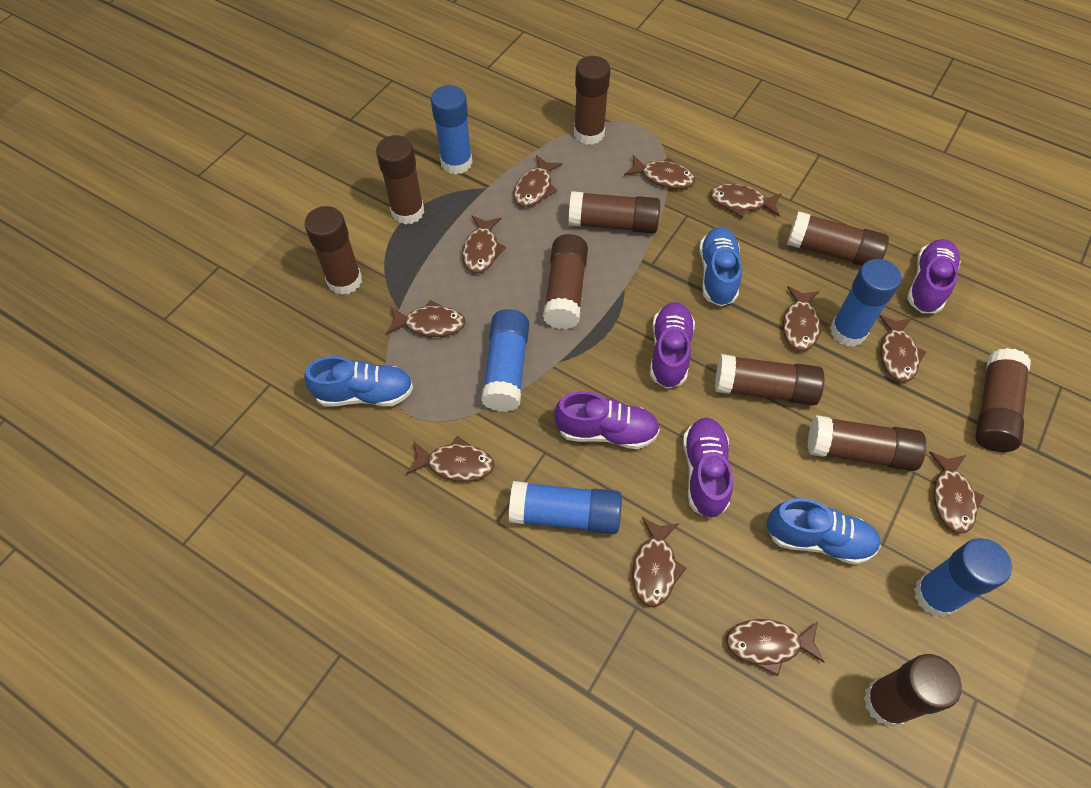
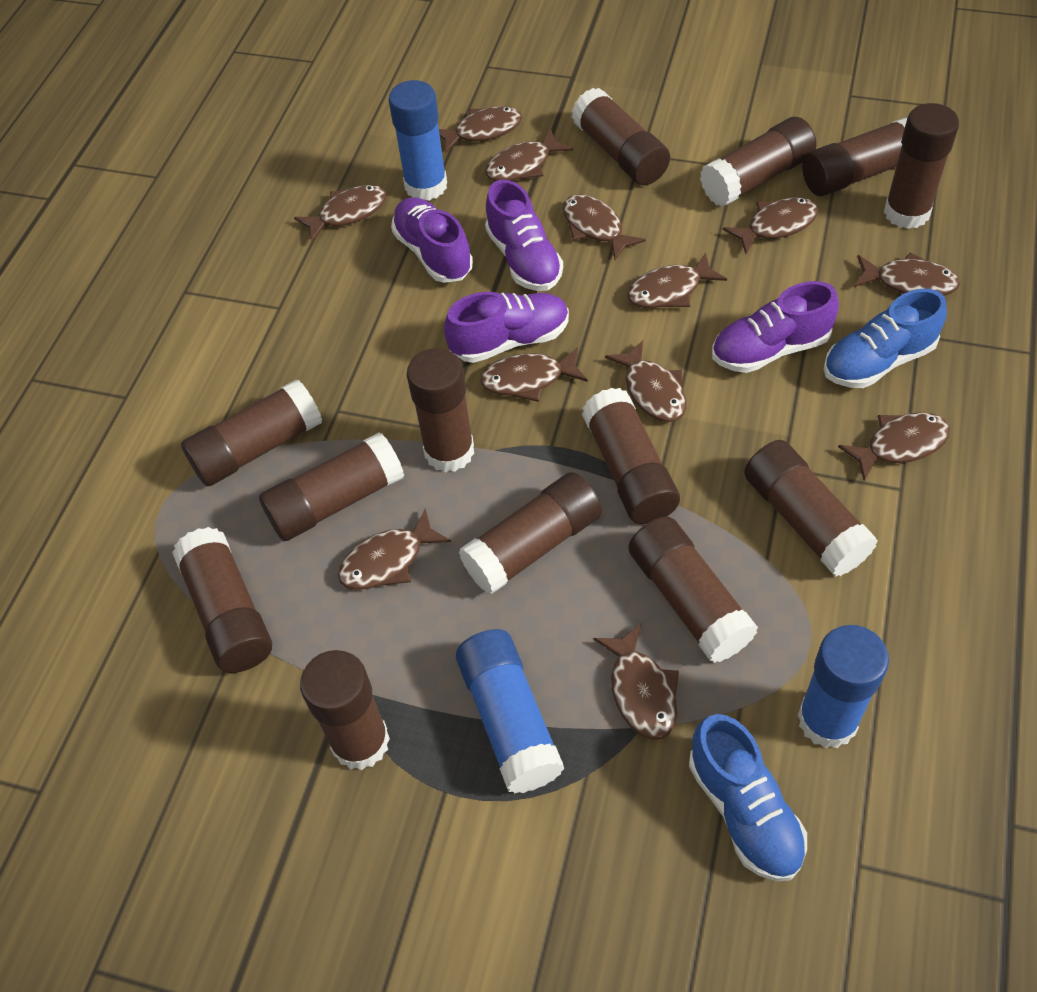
blue glue stick: 5 -> 3
blue shoe: 3 -> 2
brown fish: 11 -> 12
brown glue stick: 10 -> 13

